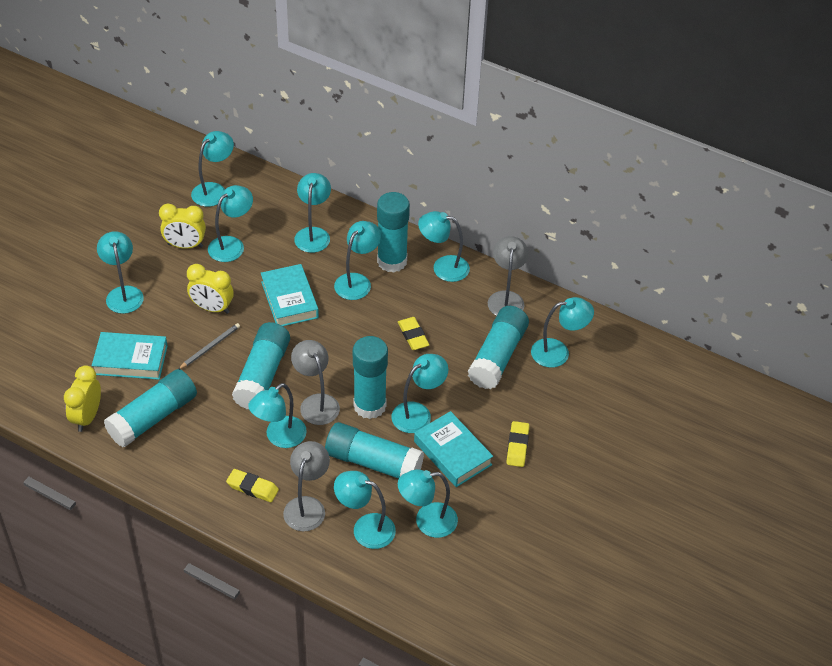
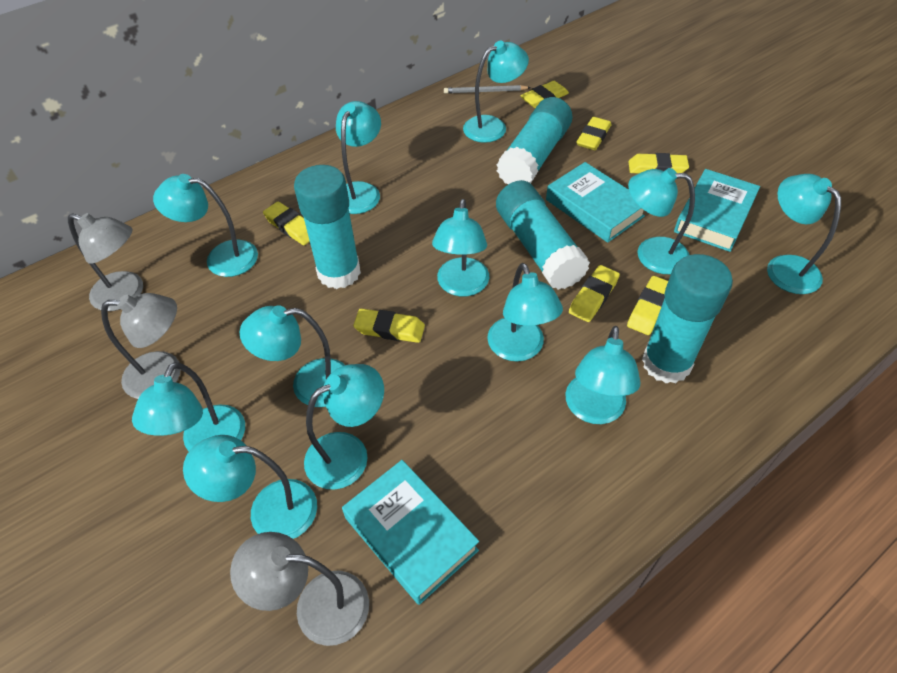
turquoise glue stick: 6 -> 4
turquoise lamp: 11 -> 12
yellow clock: 3 -> 0
yellow eraser: 3 -> 7

